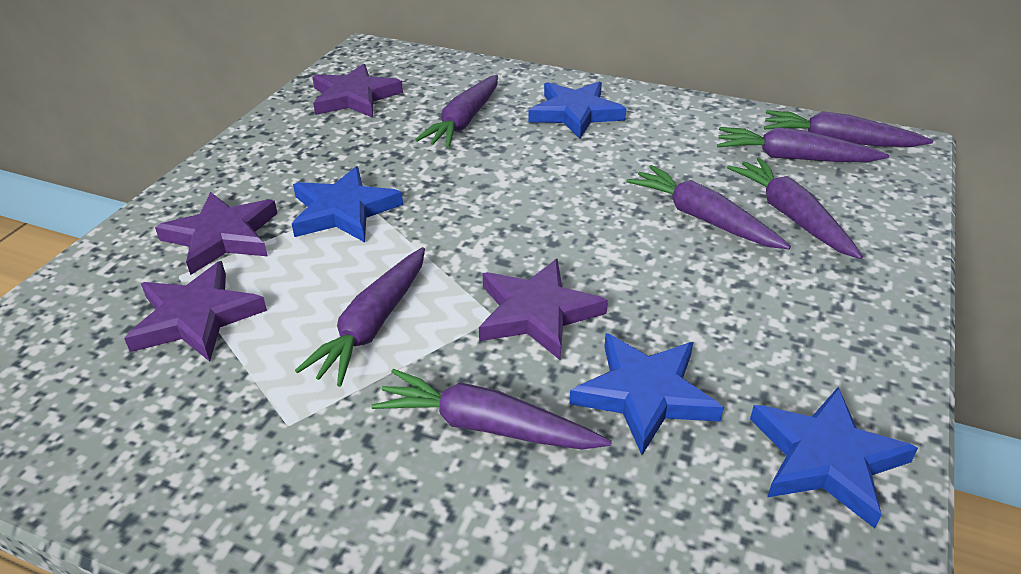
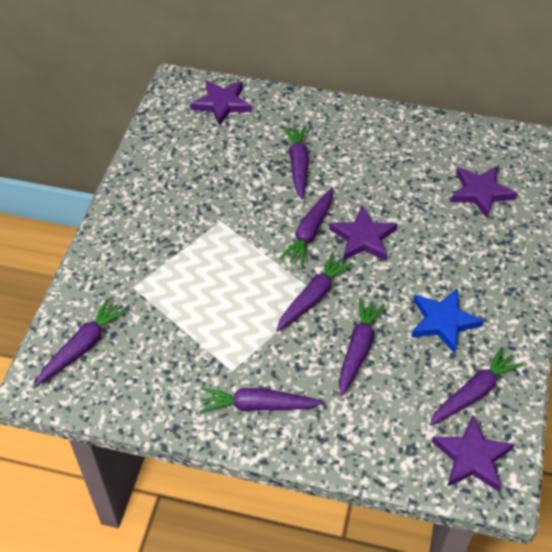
blue star: 4 -> 1

